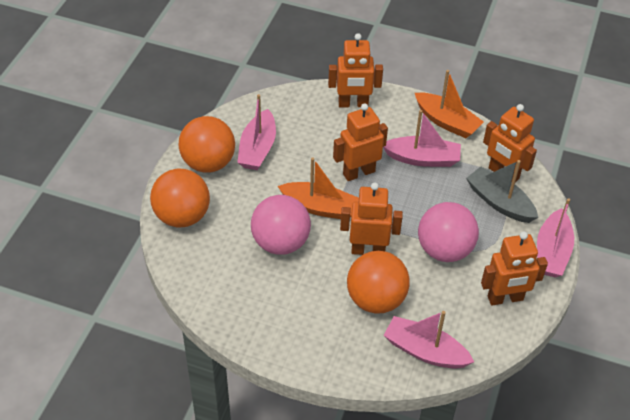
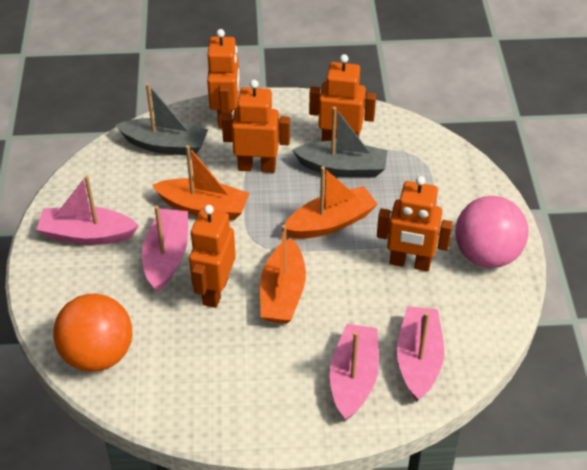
grey boat: 1 -> 2
orange ball: 3 -> 1
orange boat: 2 -> 3
pink ball: 2 -> 1

